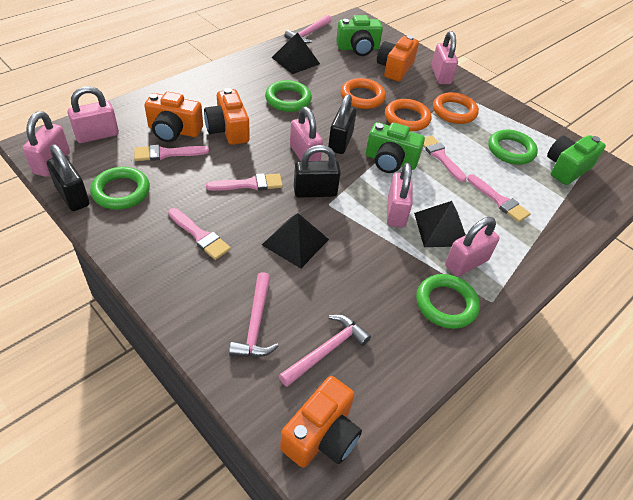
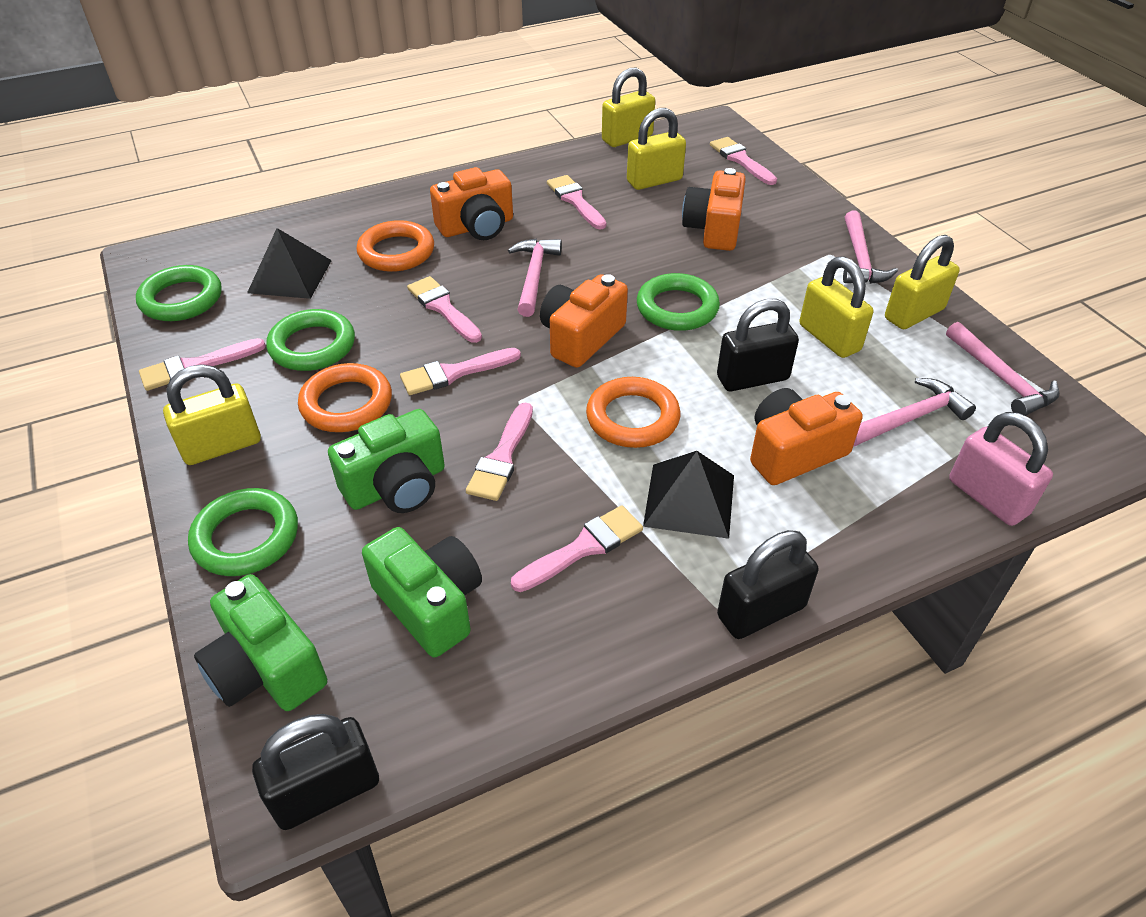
black pyramid: 3 -> 2
pink brush: 5 -> 7
pink hammer: 3 -> 4
pink padlock: 6 -> 1
yellow padlock: 0 -> 5

